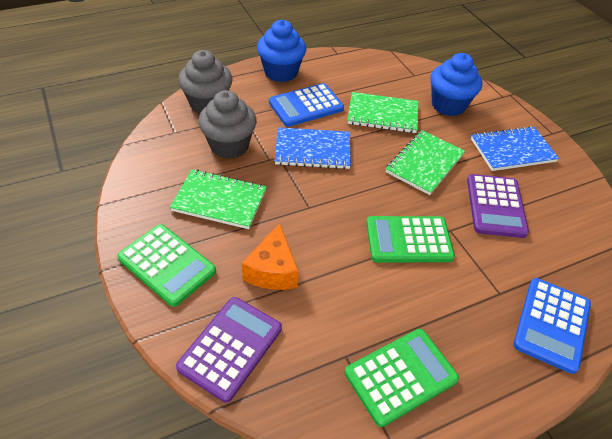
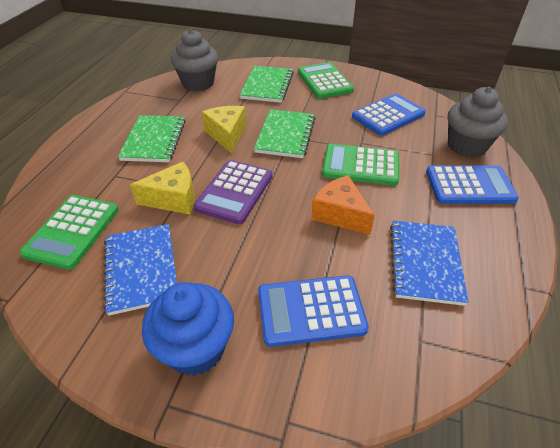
blue calculator: 2 -> 3
blue cupcake: 2 -> 1
purple calculator: 2 -> 1
yellow cheese: 0 -> 2

